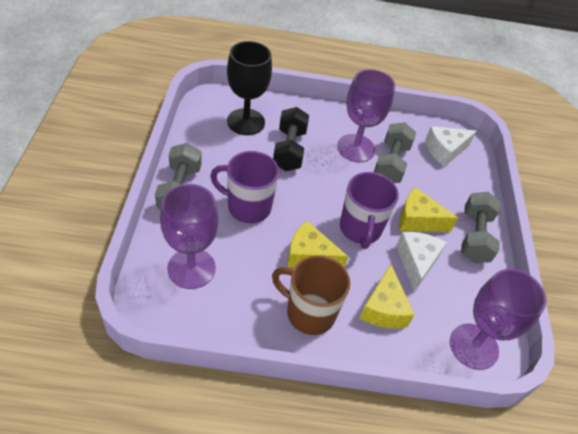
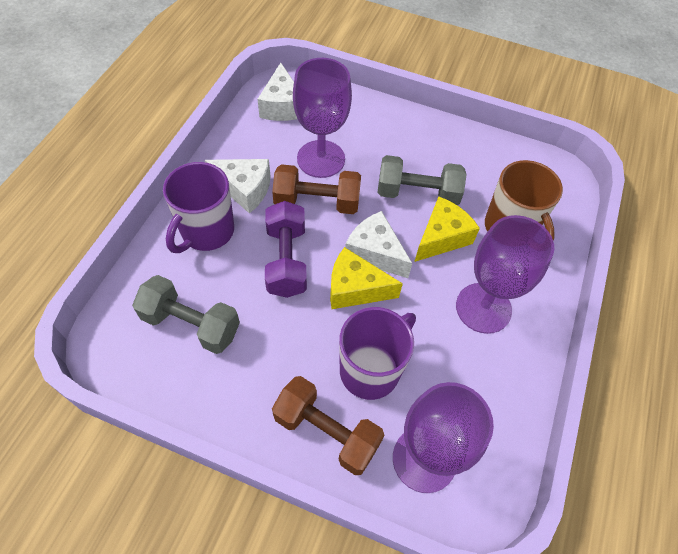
black dumbbell: 1 -> 0
black goblet: 1 -> 0
brown dumbbell: 0 -> 2
grey dumbbell: 3 -> 2
purple dumbbell: 0 -> 1
white cheese: 2 -> 3
yellow cheese: 3 -> 2

